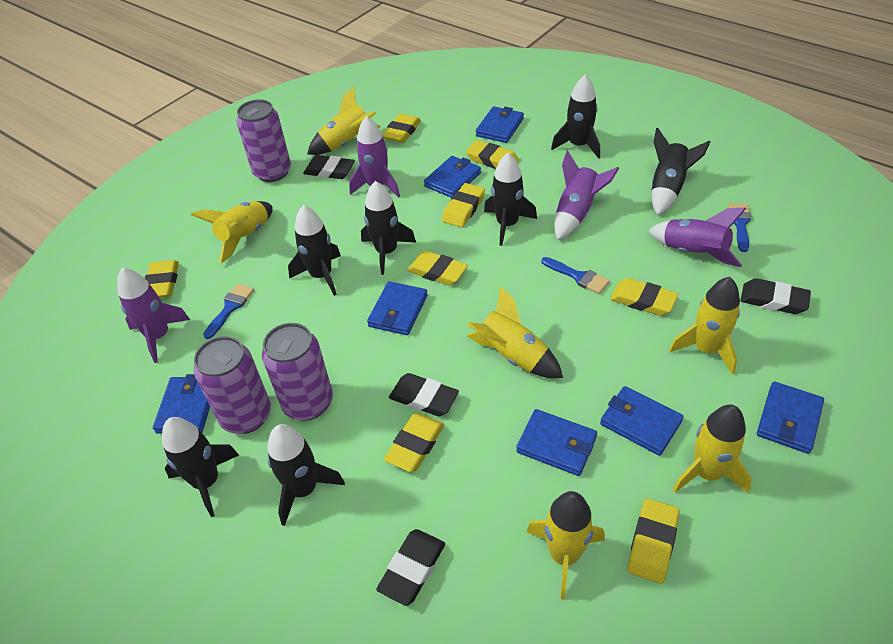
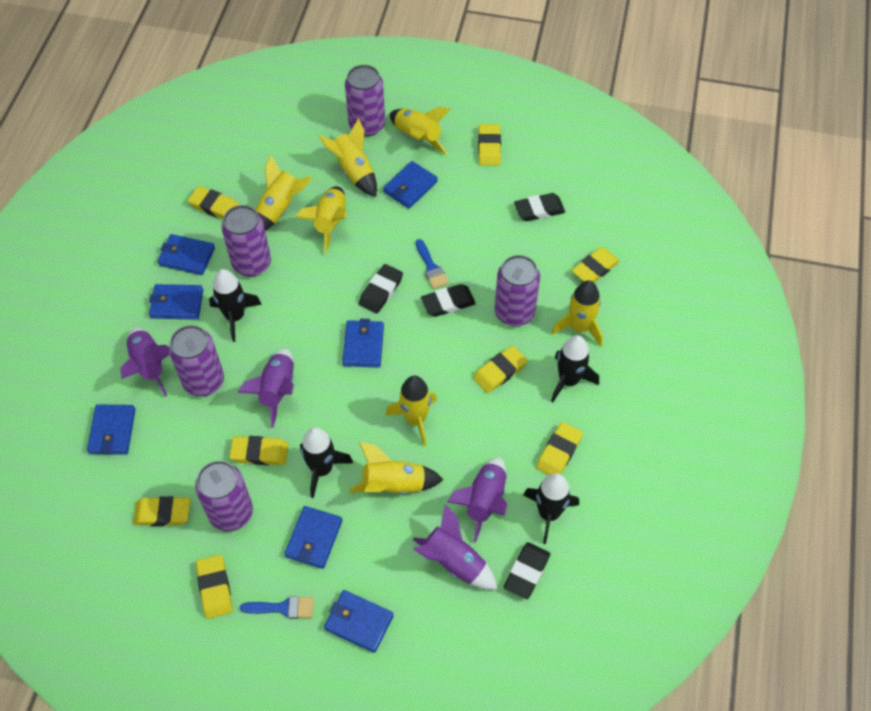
black rocket: 7 -> 4
blue brush: 3 -> 2
purple can: 3 -> 5
yellow rocket: 6 -> 7

